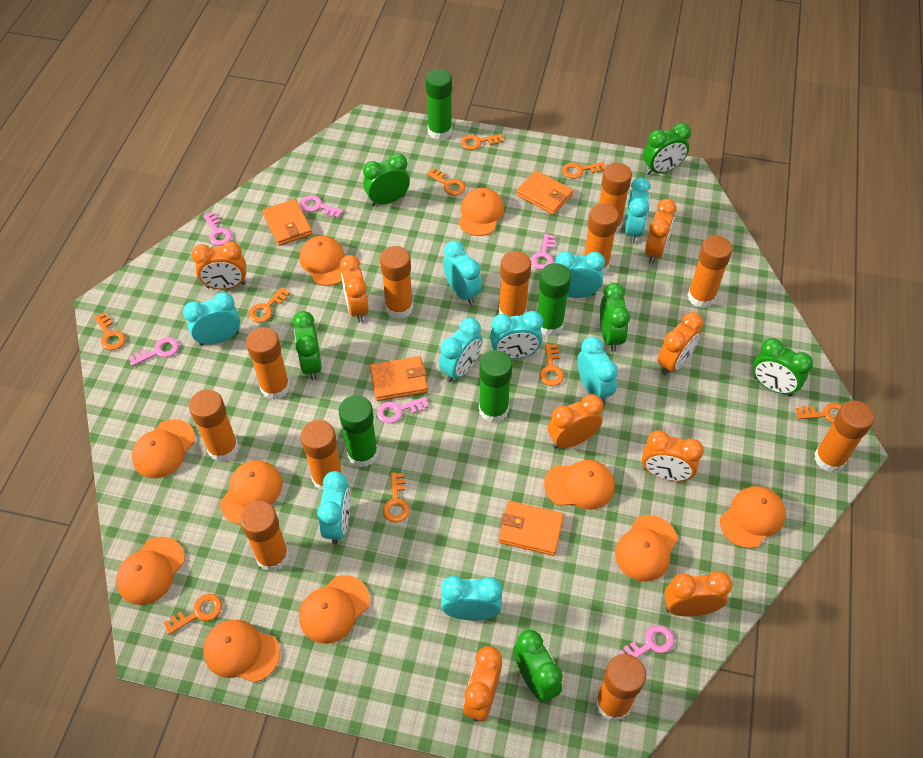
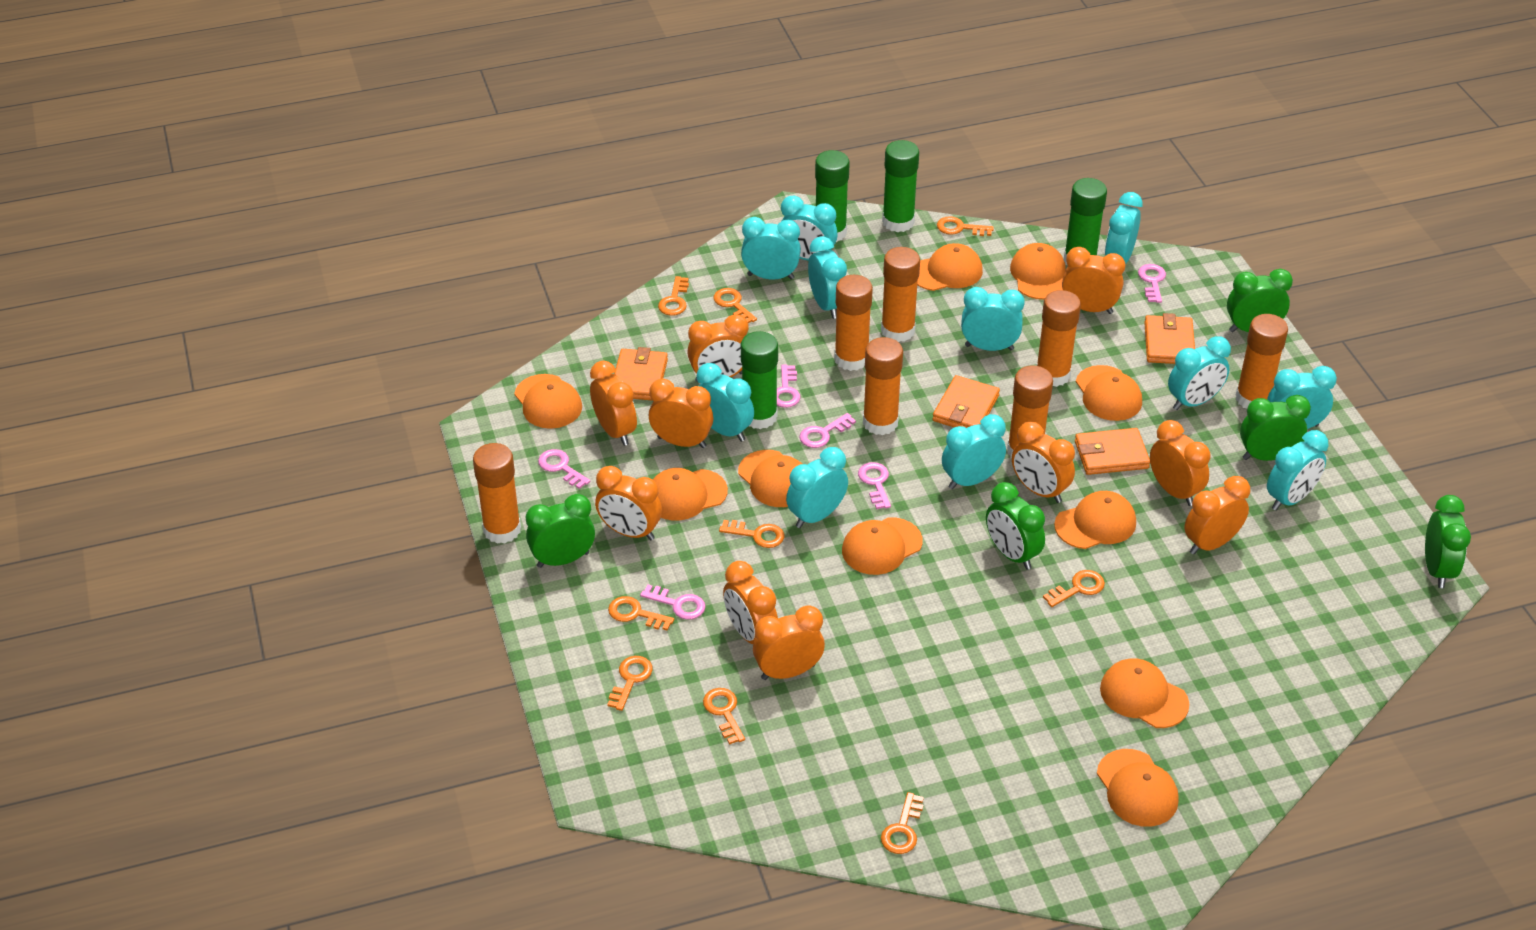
green clock: 6 -> 5
orange clock: 8 -> 10
orange glue stick: 11 -> 7
turquoise clock: 9 -> 11

